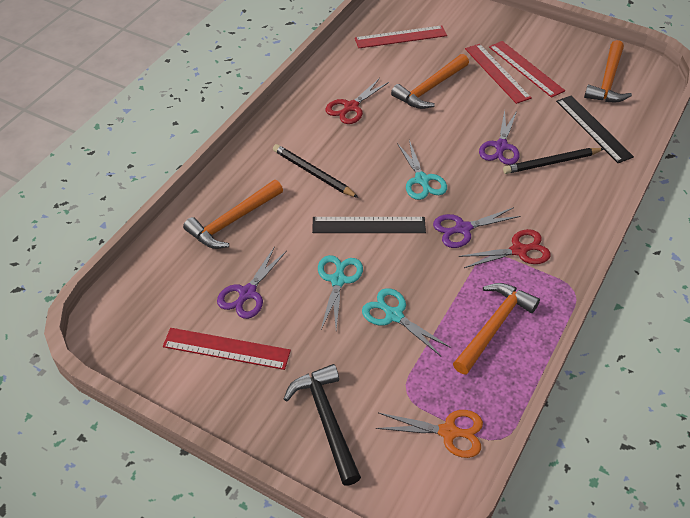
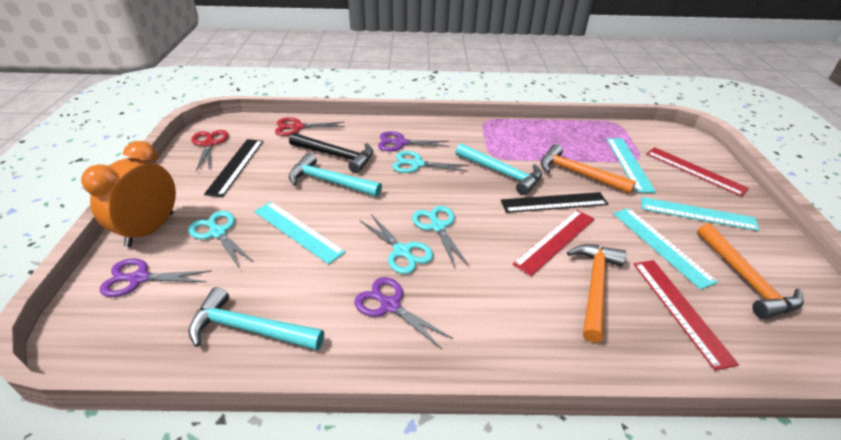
black pencil: 2 -> 0
orange clock: 0 -> 1
orange hammer: 4 -> 3
orange scissors: 1 -> 0
red ruler: 4 -> 3
turquoise hammer: 0 -> 3
turquoise ruler: 0 -> 4
turquoise scissors: 3 -> 4

